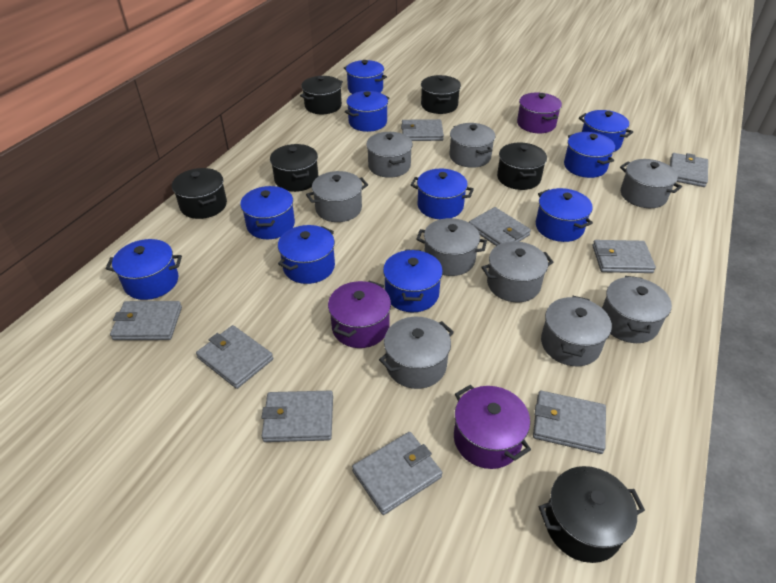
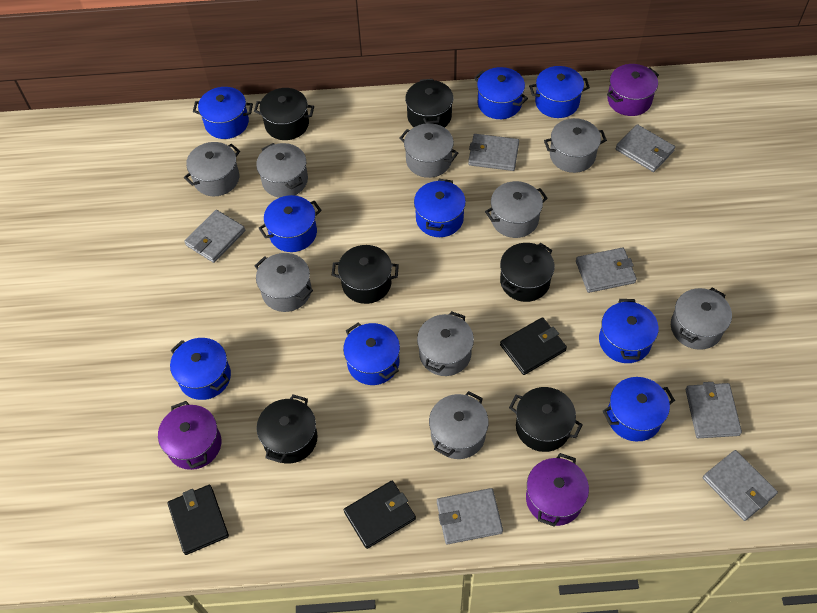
black wallet: 0 -> 3
blue pot: 10 -> 9
grey wallet: 9 -> 7

